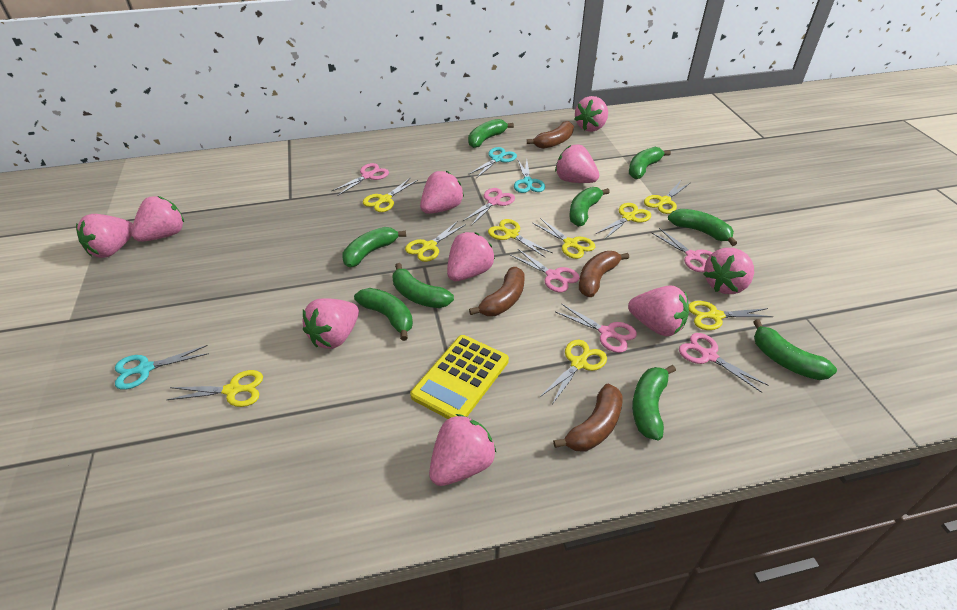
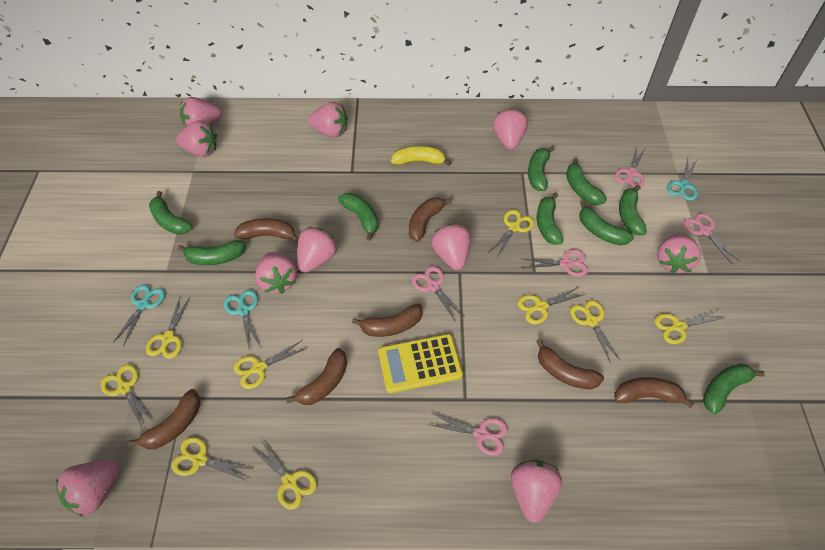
brown banana: 4 -> 7
pink scissors: 6 -> 5
yellow banana: 0 -> 1

